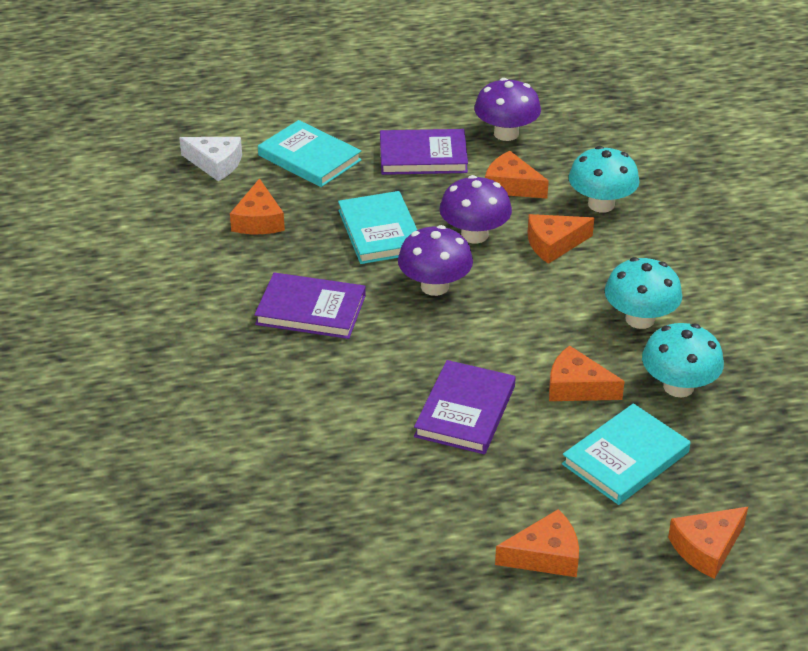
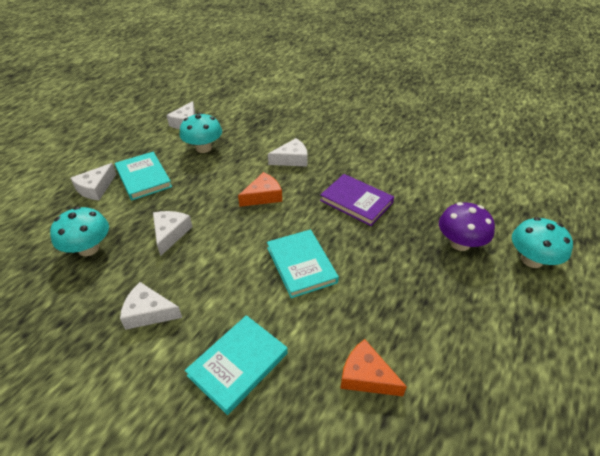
orange cheese: 6 -> 2
purple book: 3 -> 1
purple mushroom: 3 -> 1
white cheese: 1 -> 5

